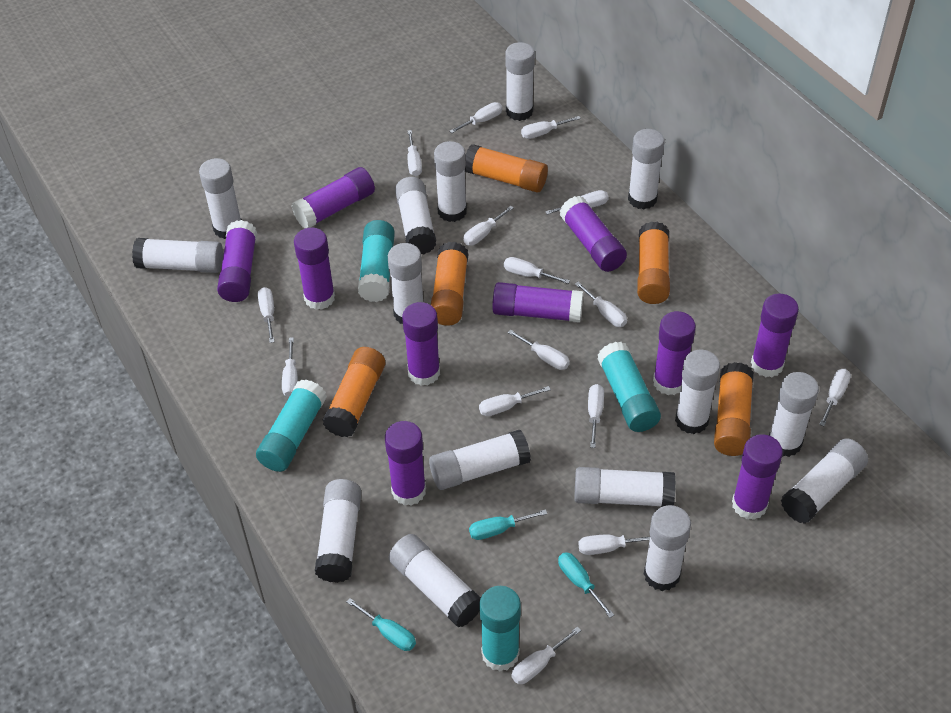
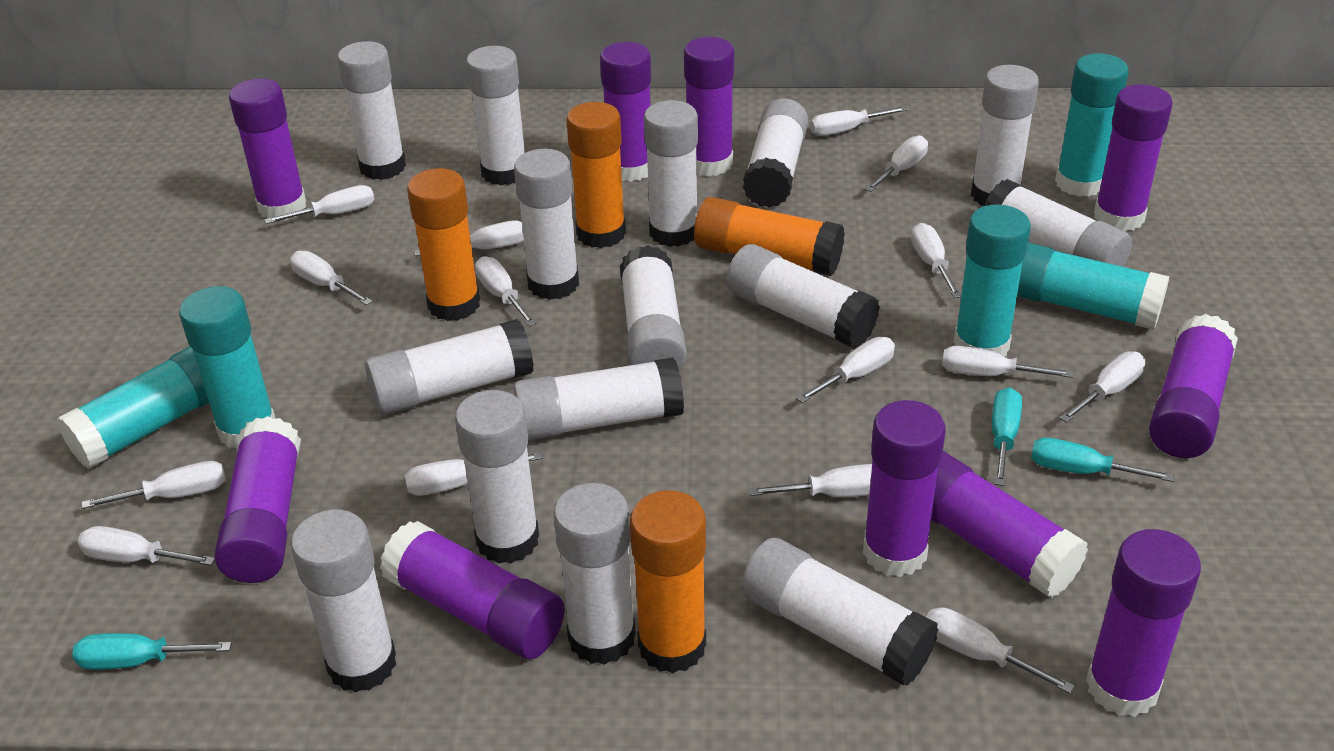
orange glue stick: 5 -> 4
turquoise glue stick: 4 -> 5

